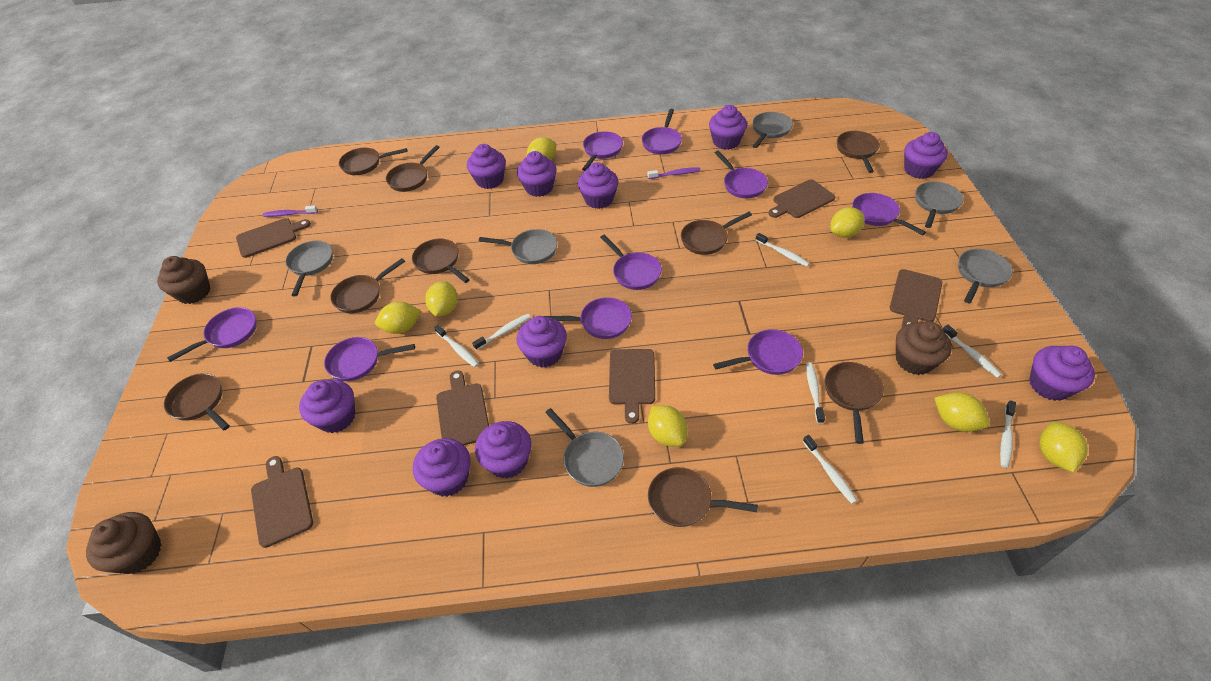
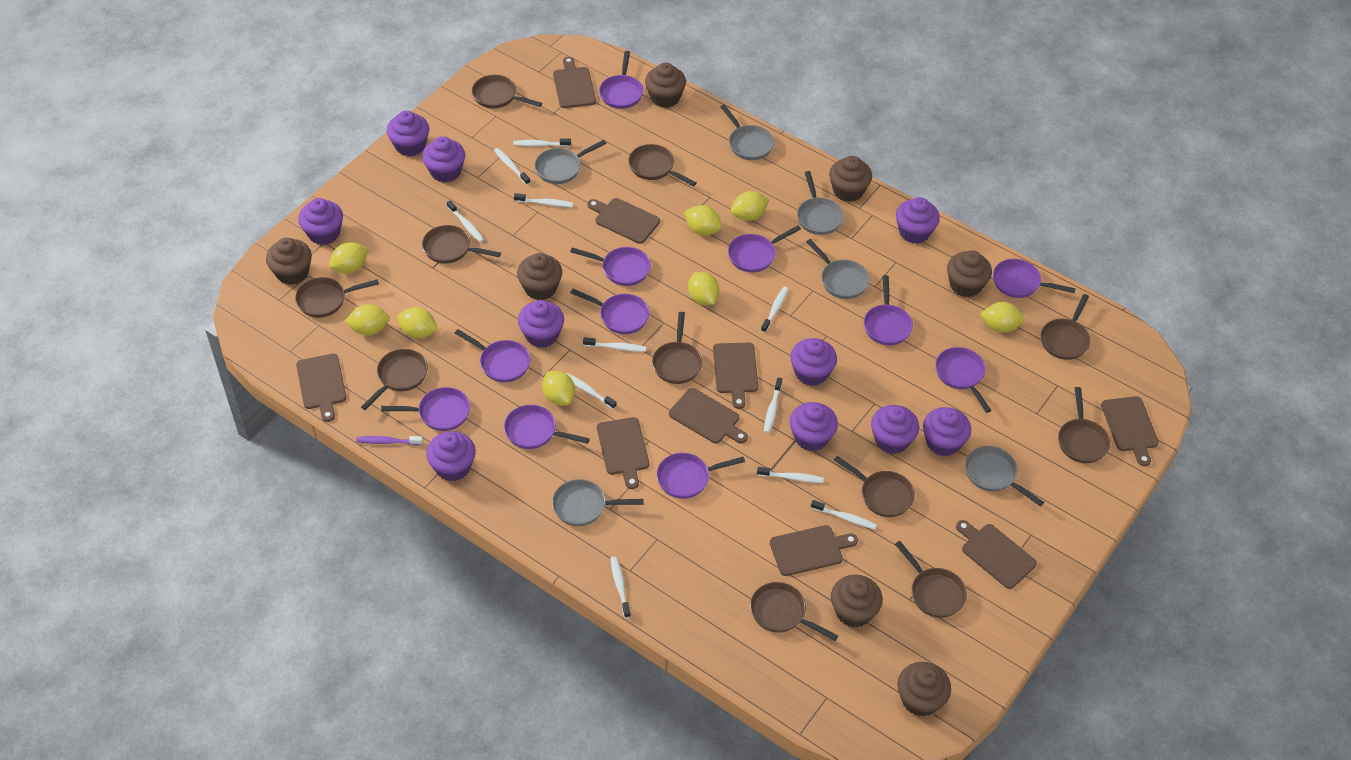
brown cupcake: 3 -> 7
brown cutting board: 6 -> 9
brown pan: 9 -> 11
purple pan: 9 -> 11
purple toothbrush: 2 -> 1
white toothbrush: 7 -> 11
yellow lemon: 7 -> 8

